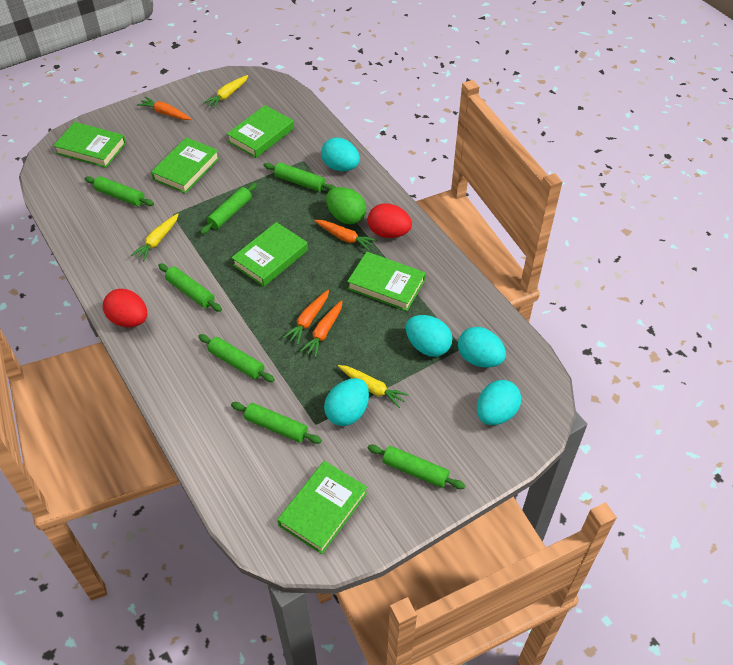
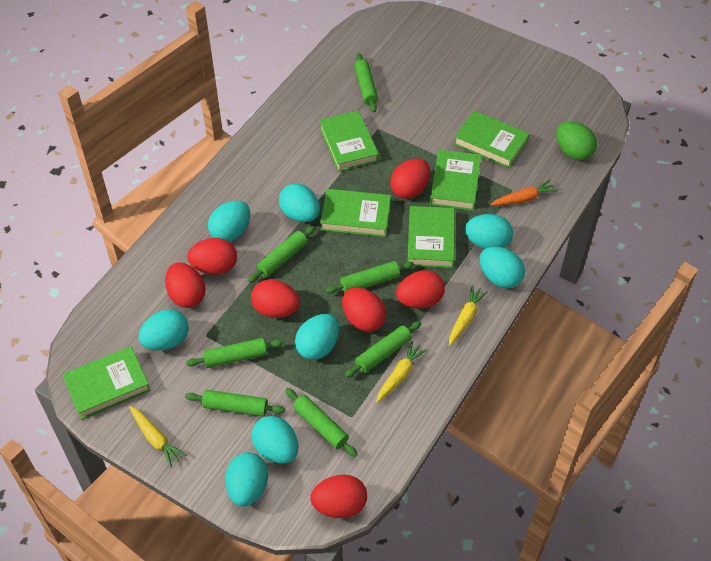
orange carrot: 4 -> 1
red egg: 2 -> 7
turquoise egg: 5 -> 8

